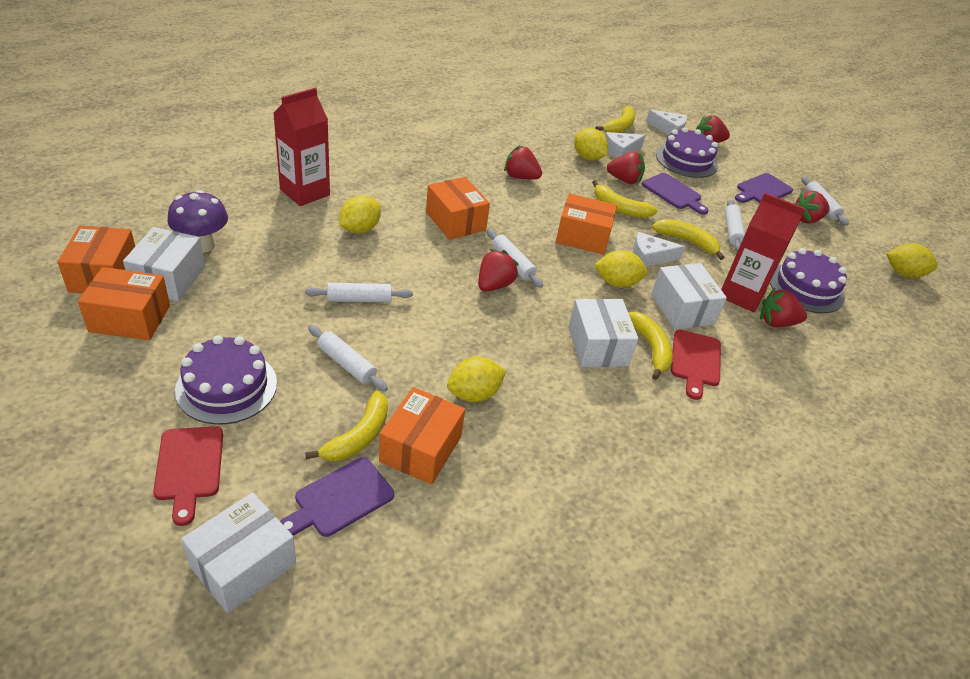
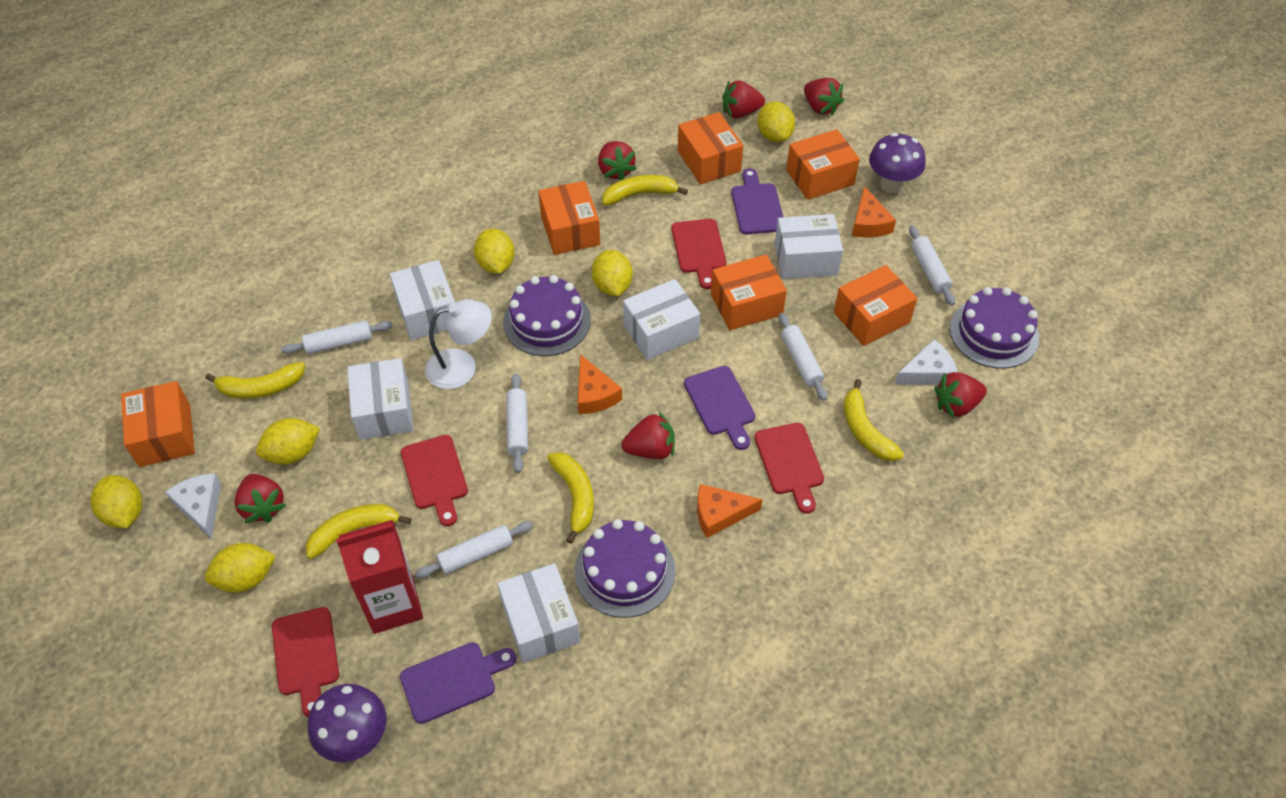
orange box: 5 -> 6
orange cheese: 0 -> 3
purple mushroom: 1 -> 2
red carton: 2 -> 1
red cutting board: 2 -> 4
white box: 4 -> 5
white cheese: 3 -> 2
white lamp: 0 -> 1
yellow lemon: 5 -> 6

